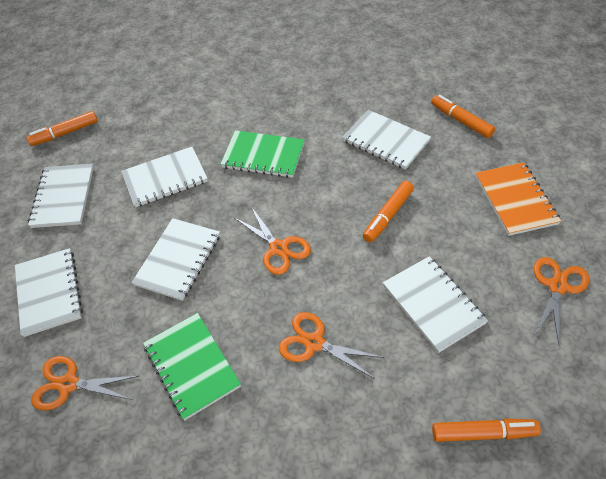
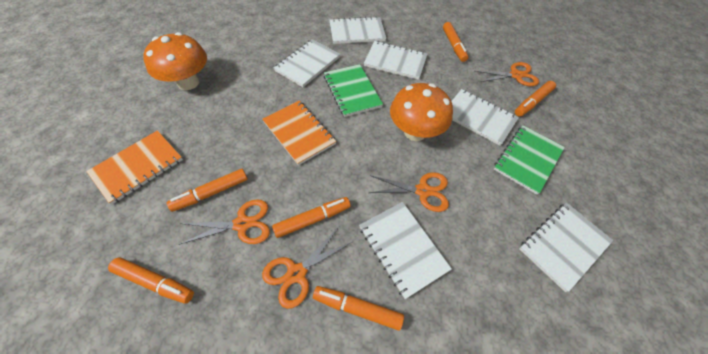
orange marker: 4 -> 6
orange mushroom: 0 -> 2
orange notebook: 1 -> 2

